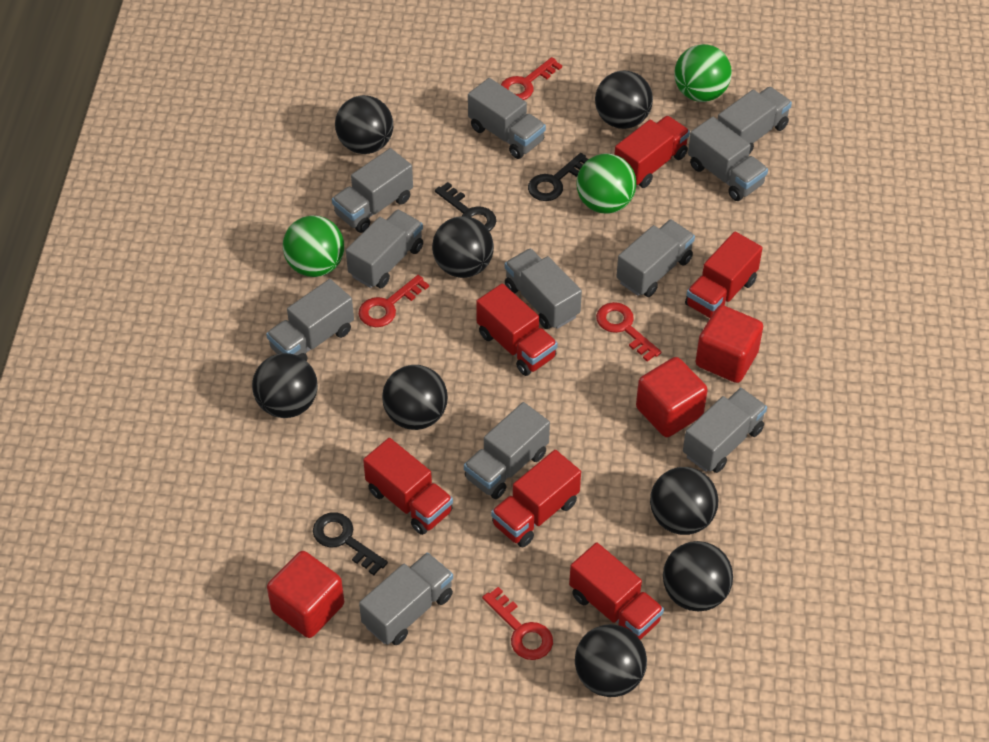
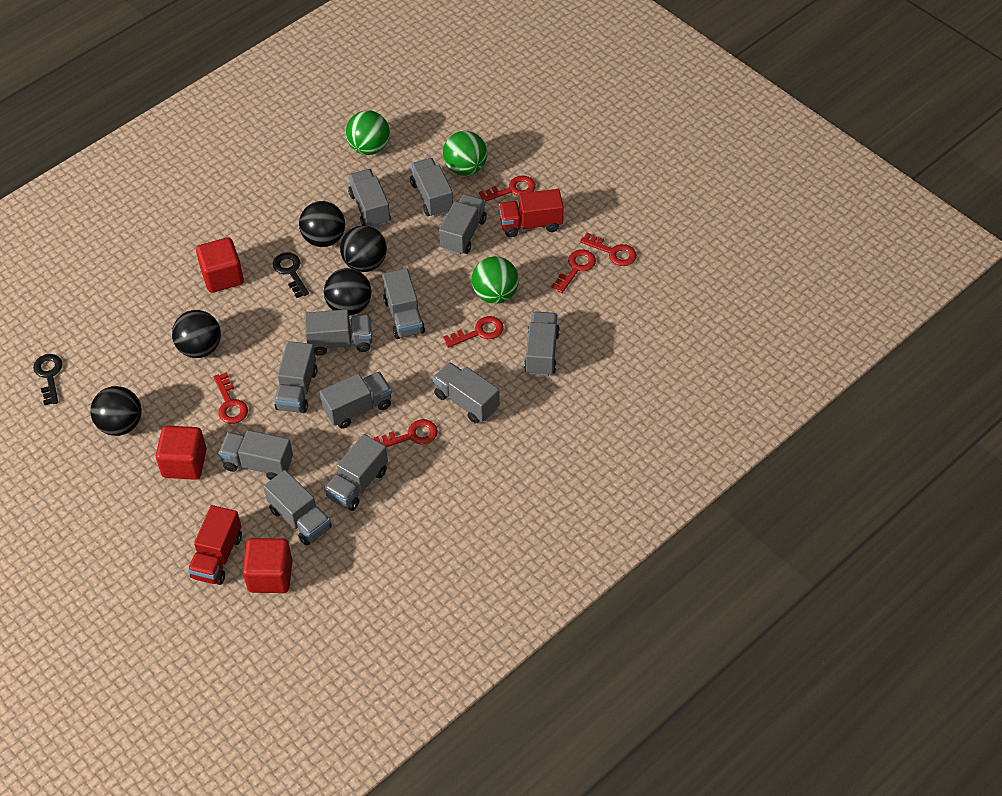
black ball: 8 -> 5
black key: 3 -> 2
grey truck: 11 -> 12
red key: 4 -> 6
red truck: 6 -> 2

